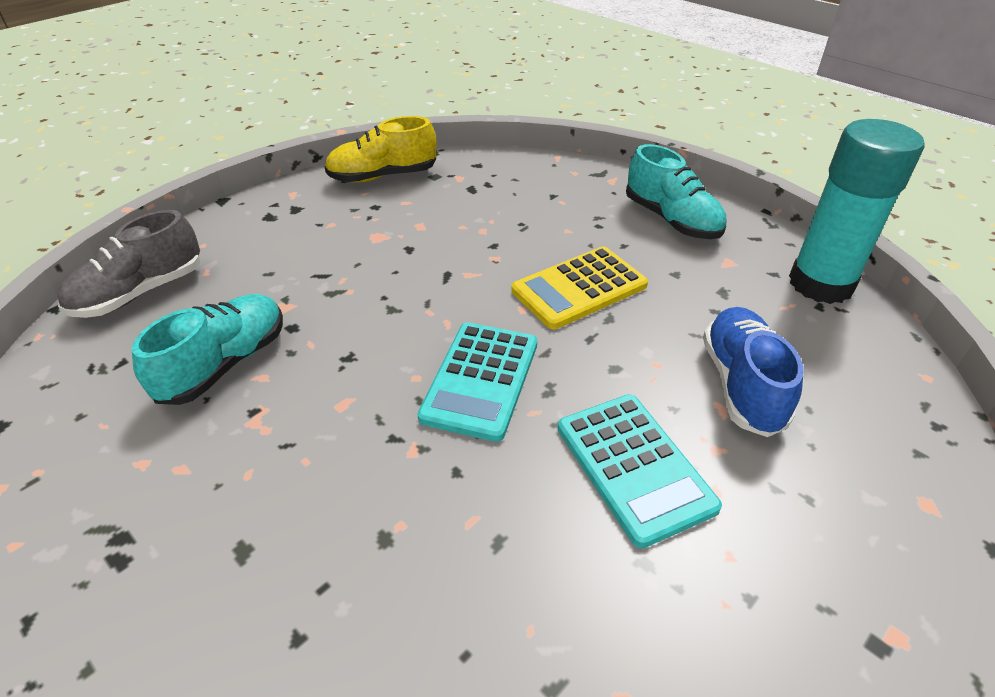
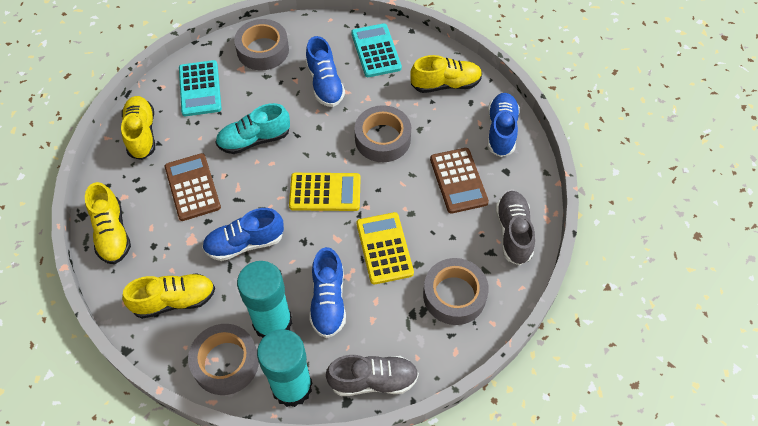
blue shoe: 1 -> 4
brown calculator: 0 -> 2
grey shoe: 1 -> 2
grey tape: 0 -> 4
turquoise glue stick: 1 -> 2
turquoise shoe: 2 -> 1
yellow calculator: 1 -> 2
yellow shoe: 1 -> 4

